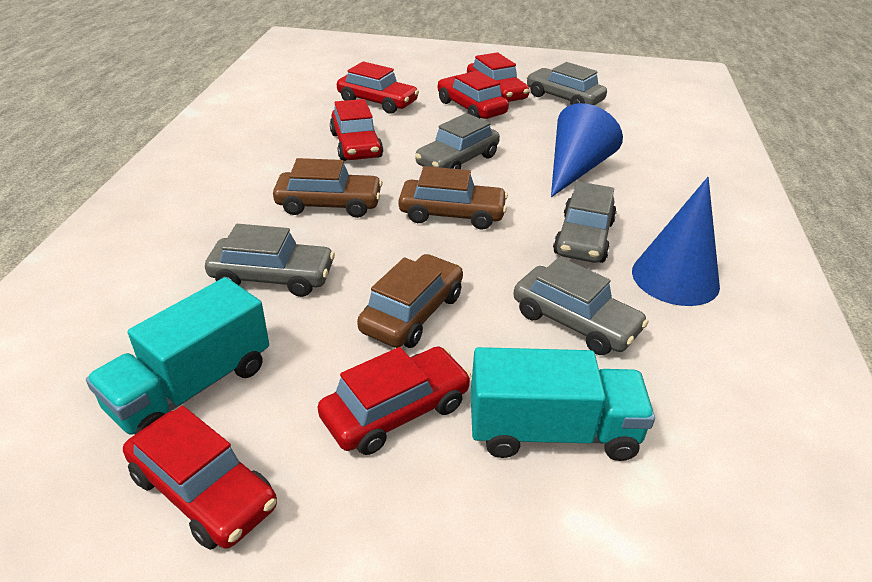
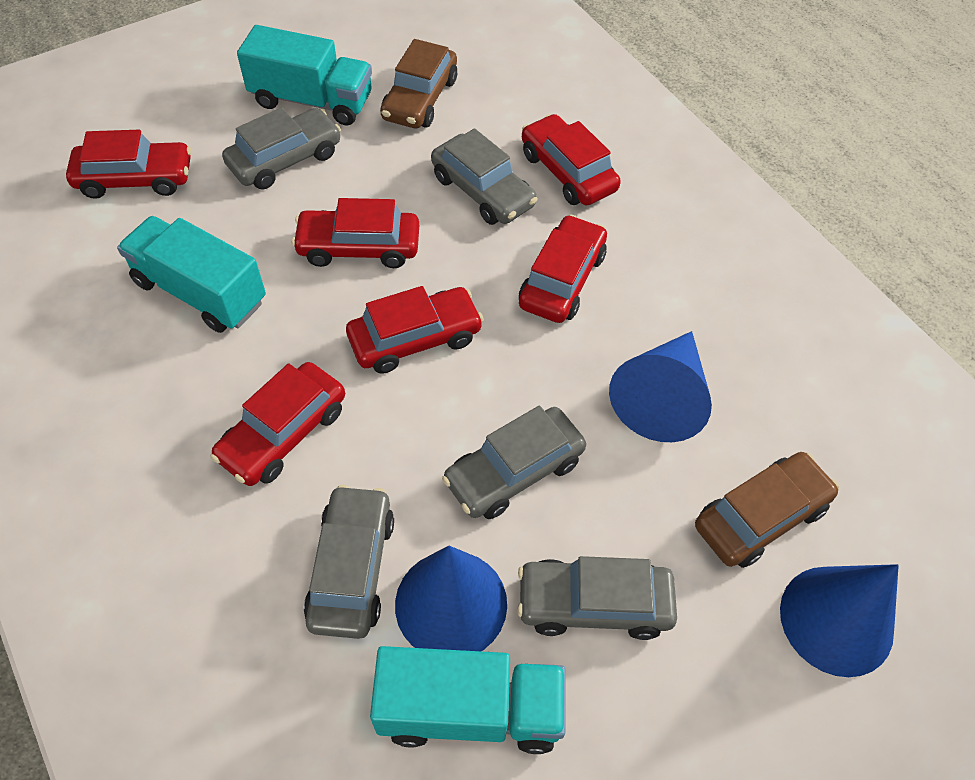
blue cone: 2 -> 3
brown car: 3 -> 2
turquoise truck: 2 -> 3

